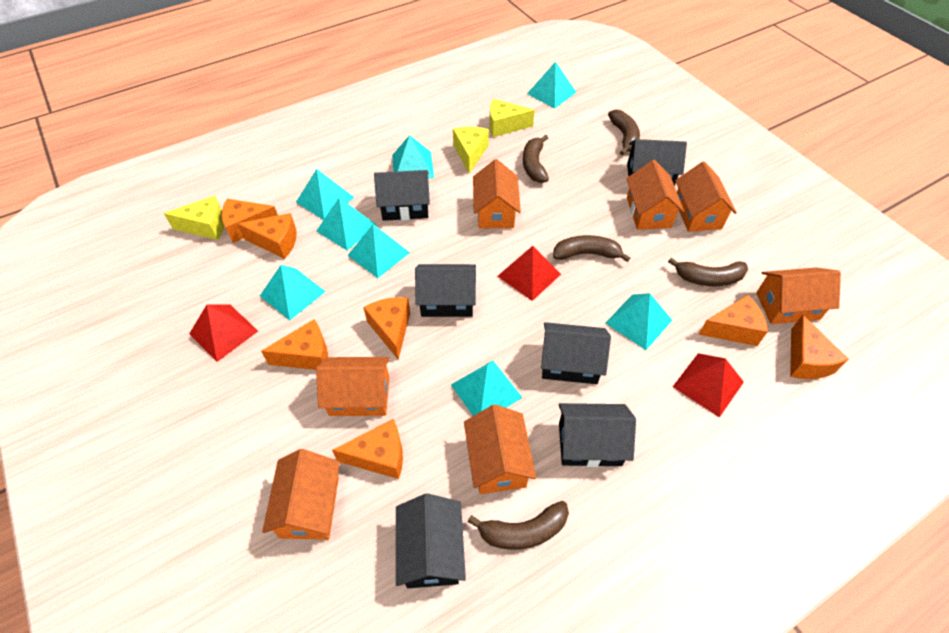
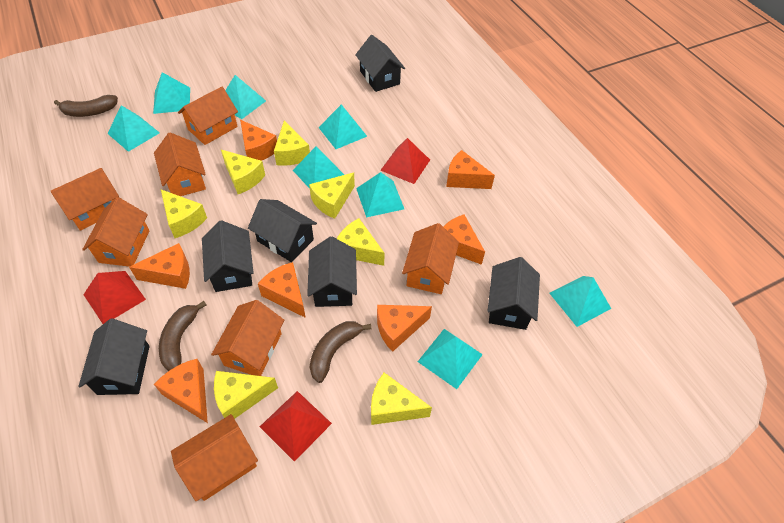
brown banana: 5 -> 3
yellow cheese: 3 -> 7

